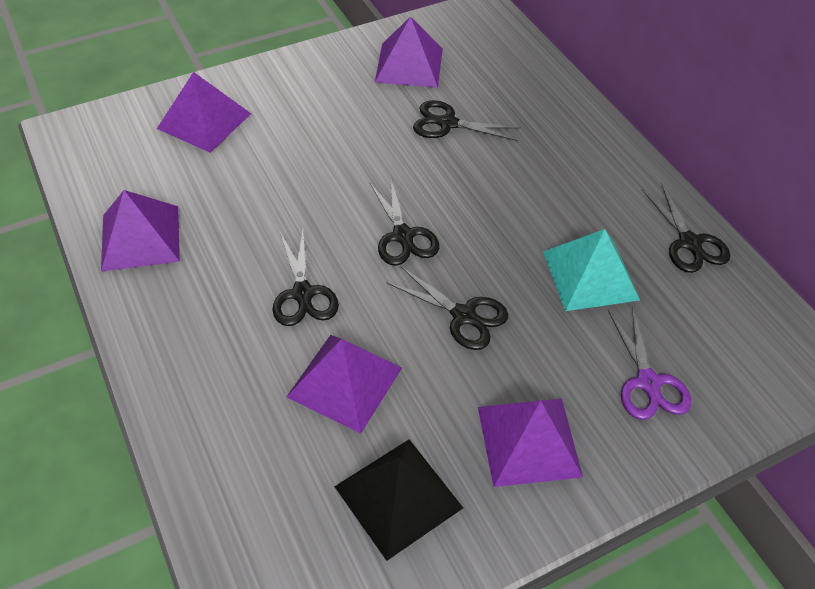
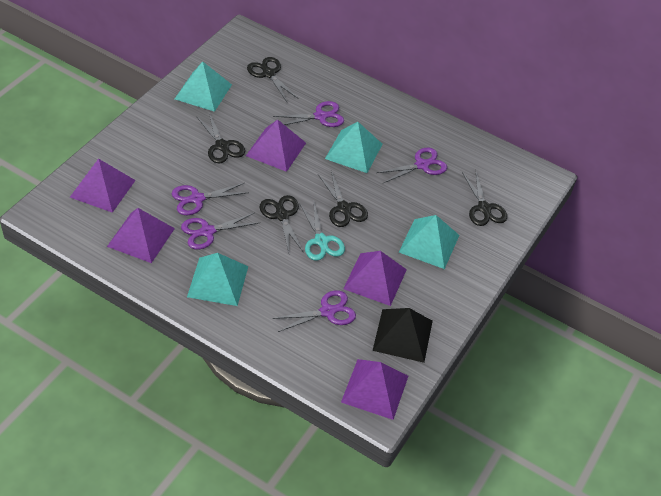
purple scissors: 1 -> 5
turquoise pyramid: 1 -> 4
turquoise scissors: 0 -> 1

